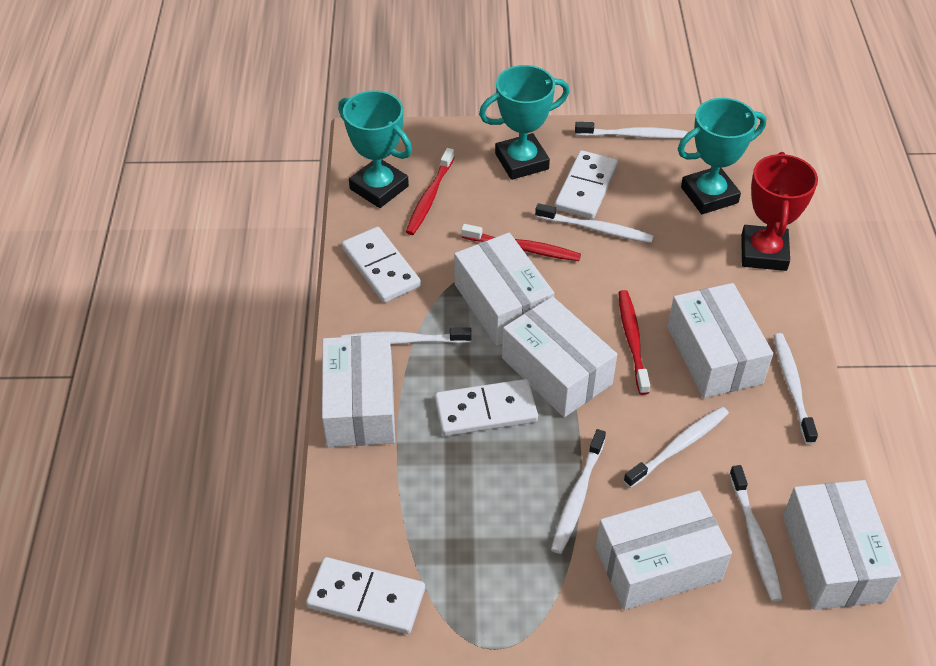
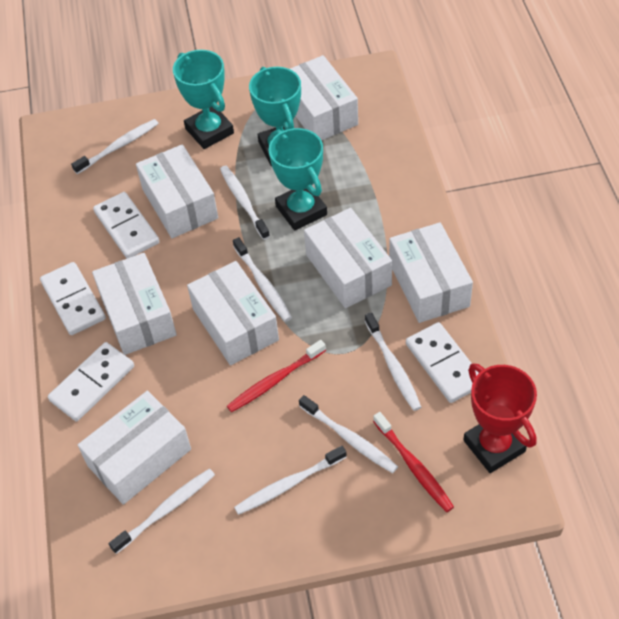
red toothbrush: 3 -> 2
white box: 6 -> 7

